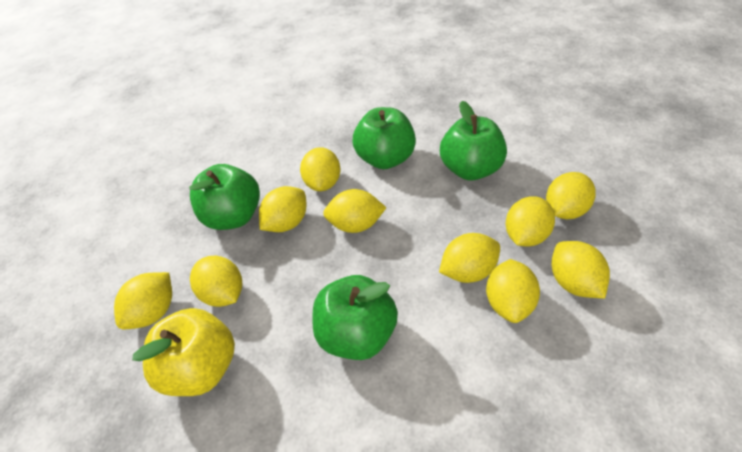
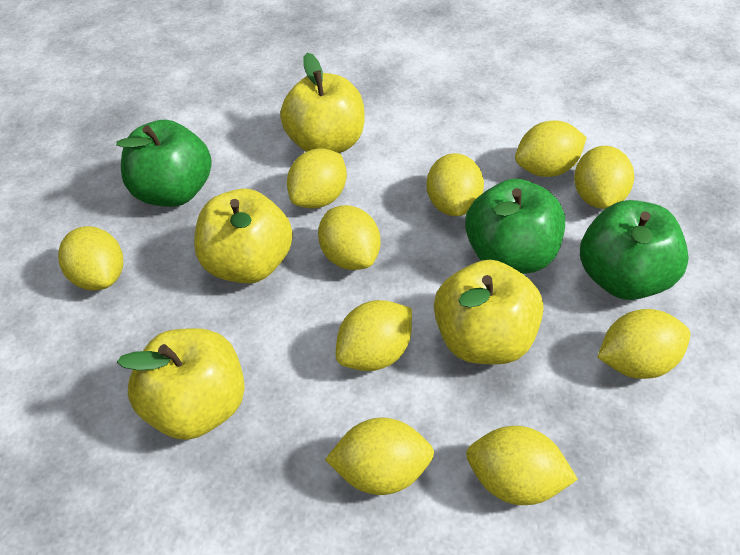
green apple: 4 -> 3
yellow apple: 1 -> 4

